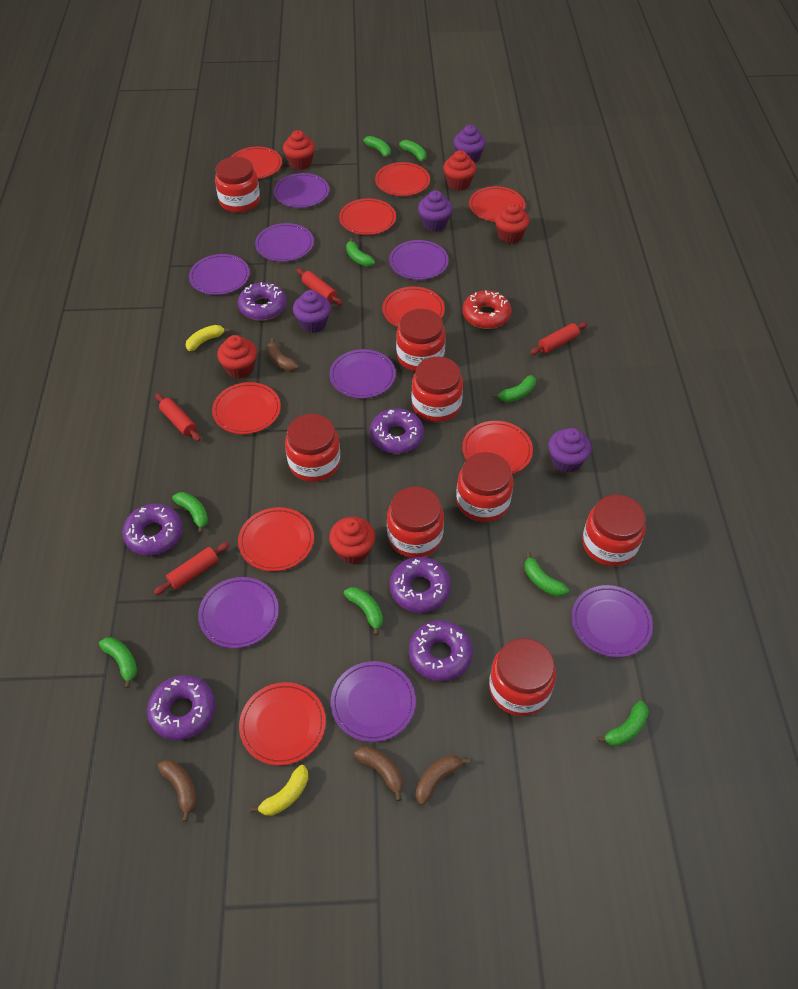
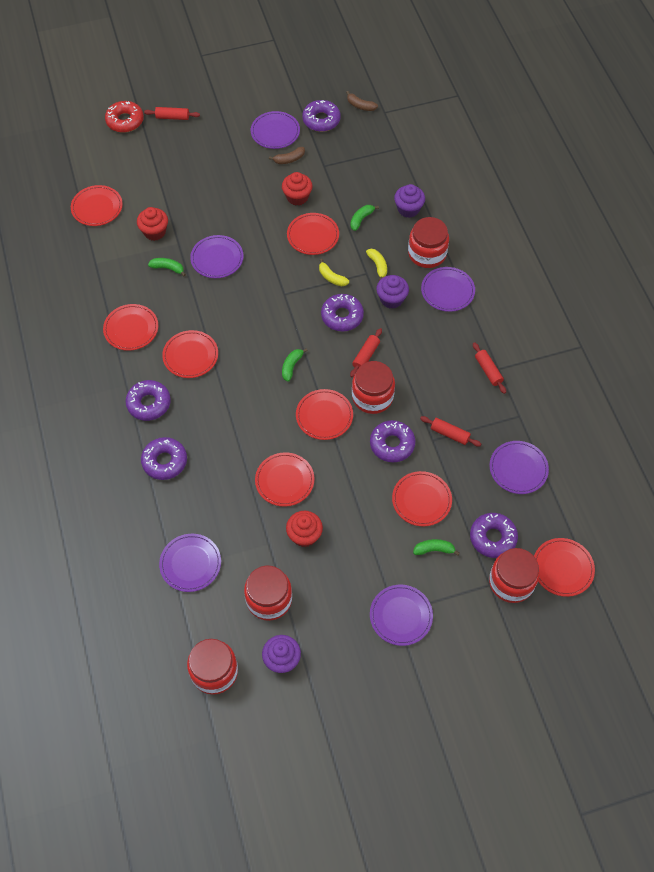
brown banana: 4 -> 2
green banana: 9 -> 4
purple cupcake: 4 -> 3
purple plate: 8 -> 6
red cupcake: 5 -> 3
red jar: 8 -> 5
red plate: 9 -> 8

